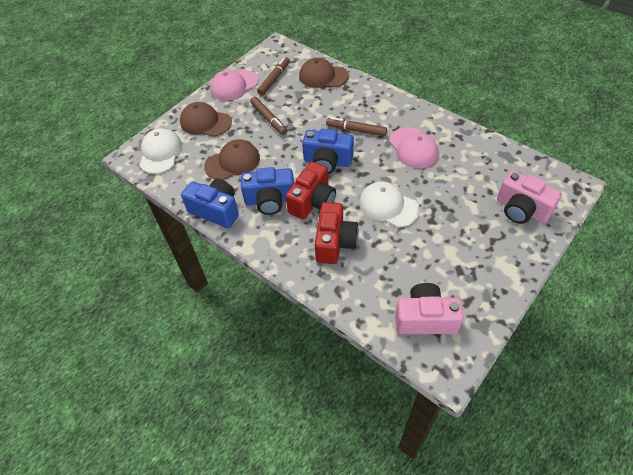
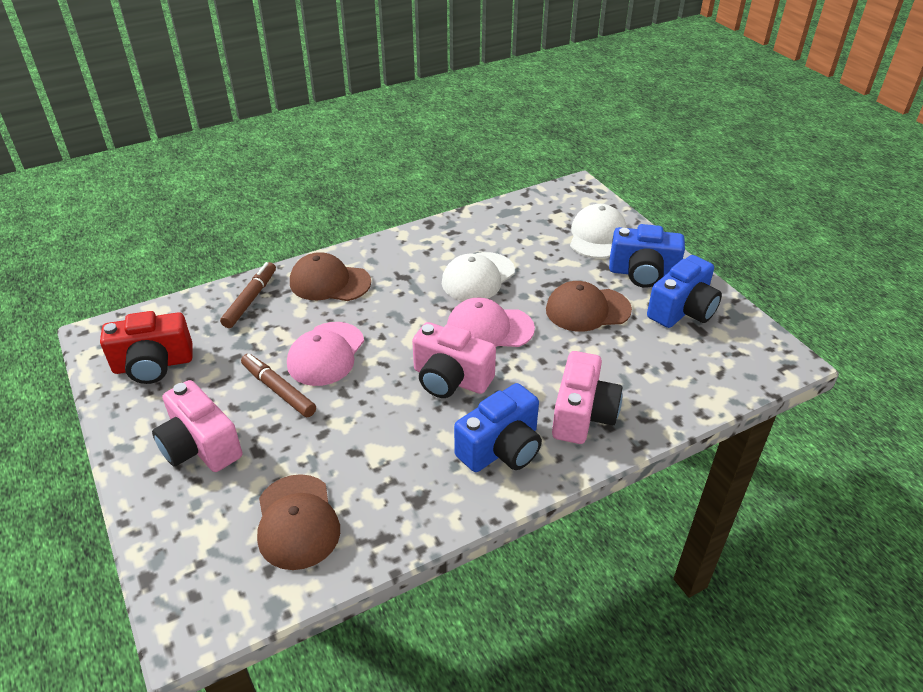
brown marker: 3 -> 2
pink camera: 2 -> 3
red camera: 2 -> 1

